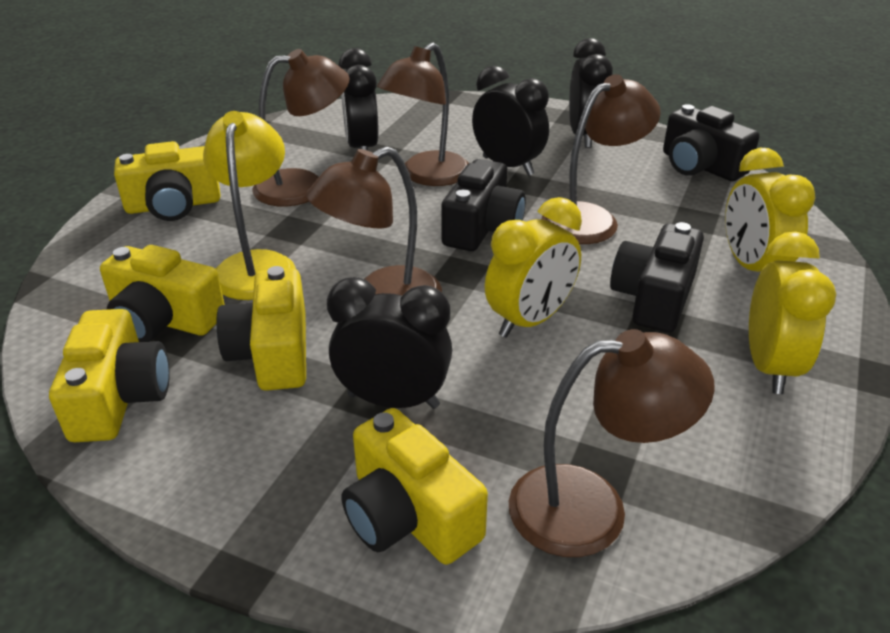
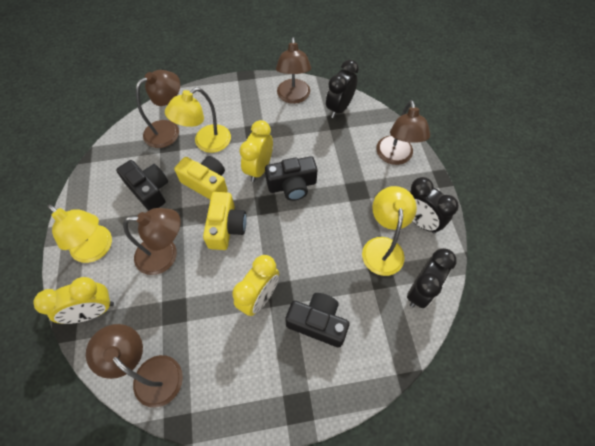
black clock: 4 -> 3
yellow camera: 5 -> 2
yellow lamp: 1 -> 3

